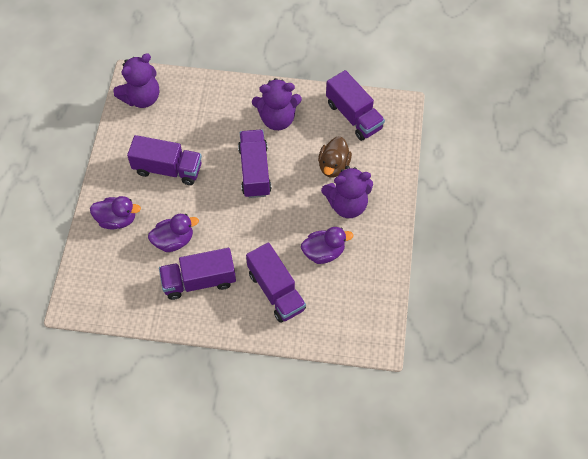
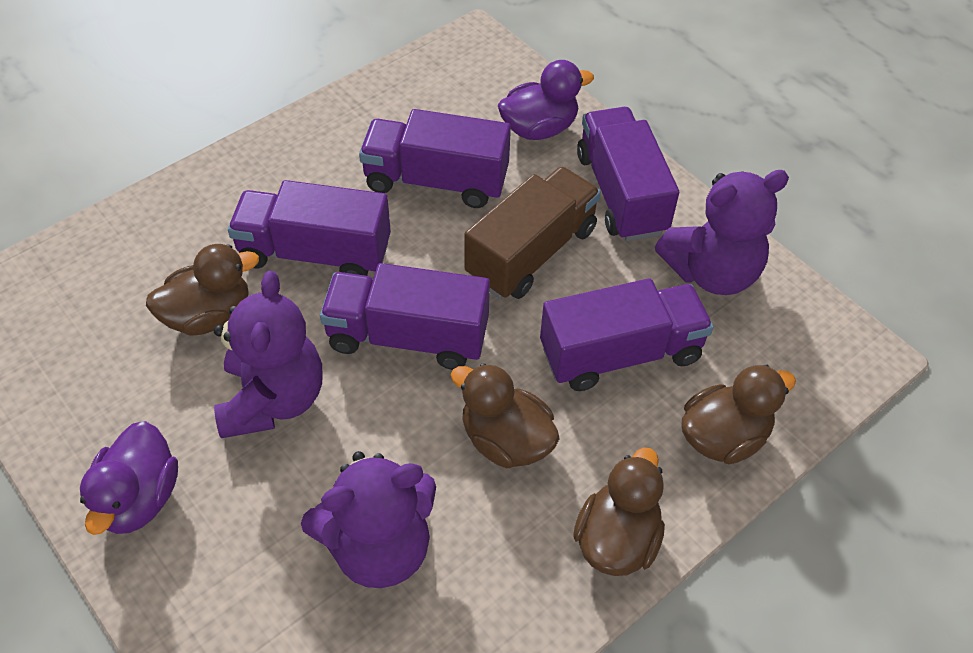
brown duck: 1 -> 4
brown truck: 0 -> 1
purple duck: 3 -> 2

